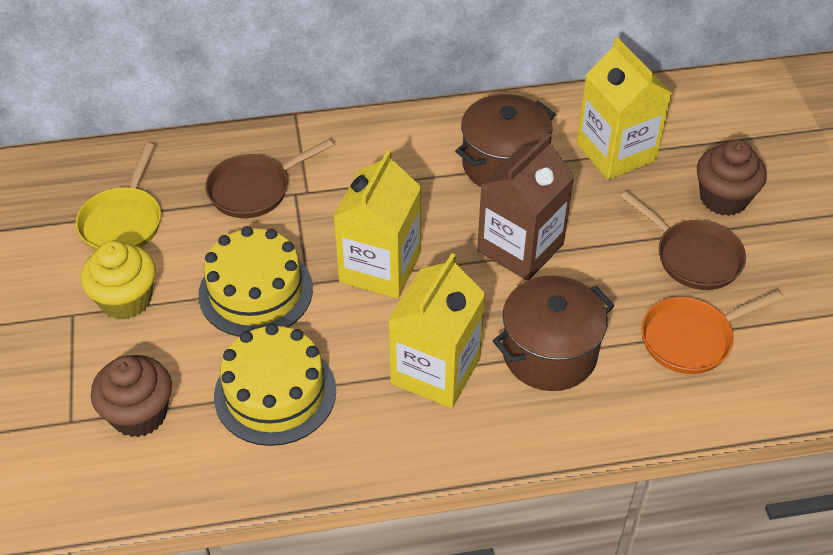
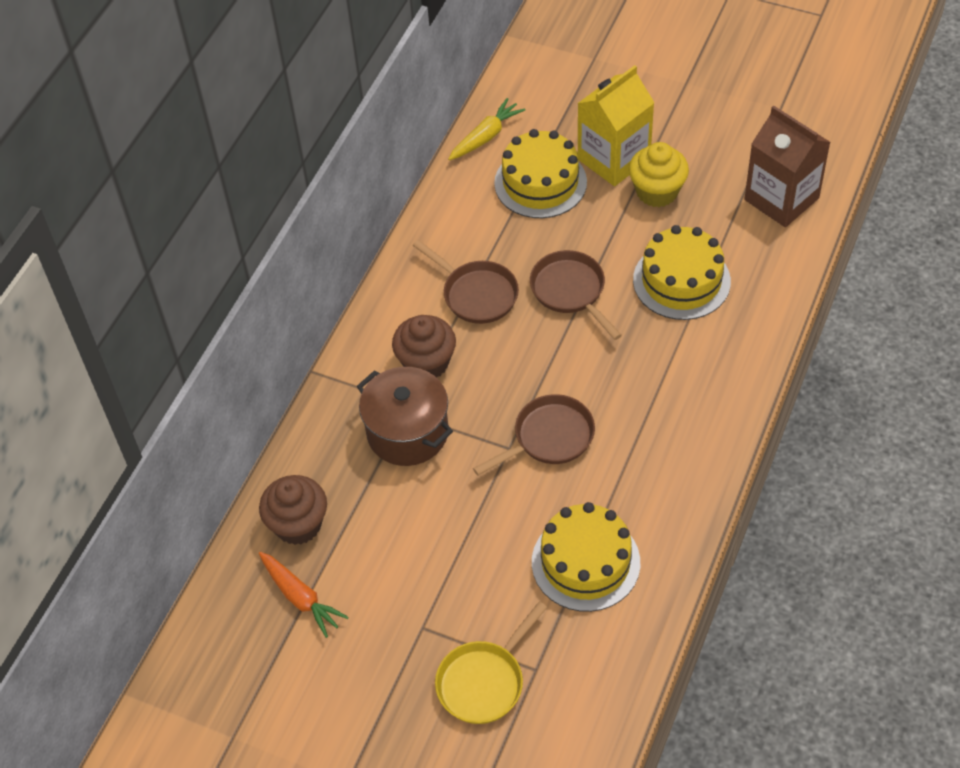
brown pan: 2 -> 3
brown pot: 2 -> 1
orange carrot: 0 -> 1
orange pan: 1 -> 0
yellow cake: 2 -> 3
yellow carrot: 0 -> 1
yellow carton: 3 -> 1

